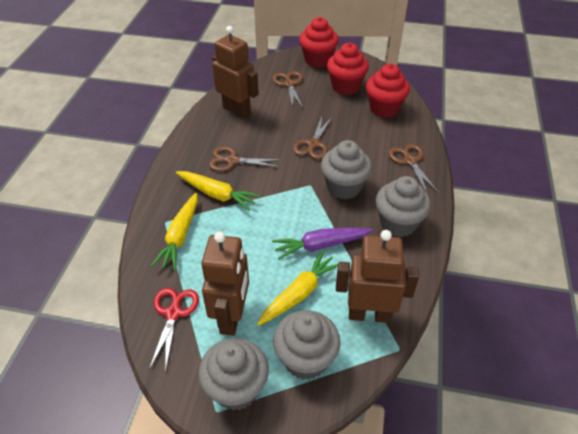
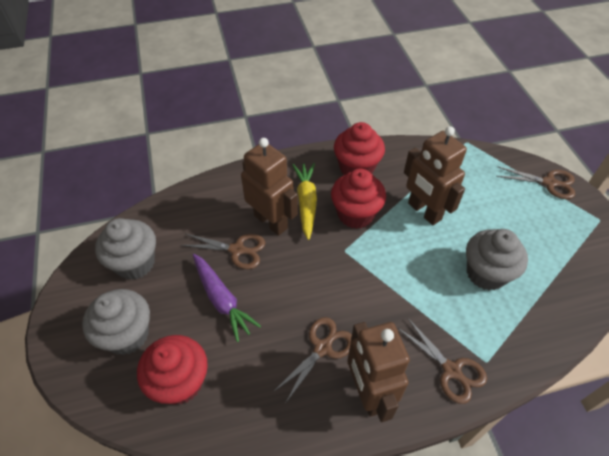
grey cupcake: 4 -> 3
red scissors: 1 -> 0
yellow carrot: 3 -> 1

